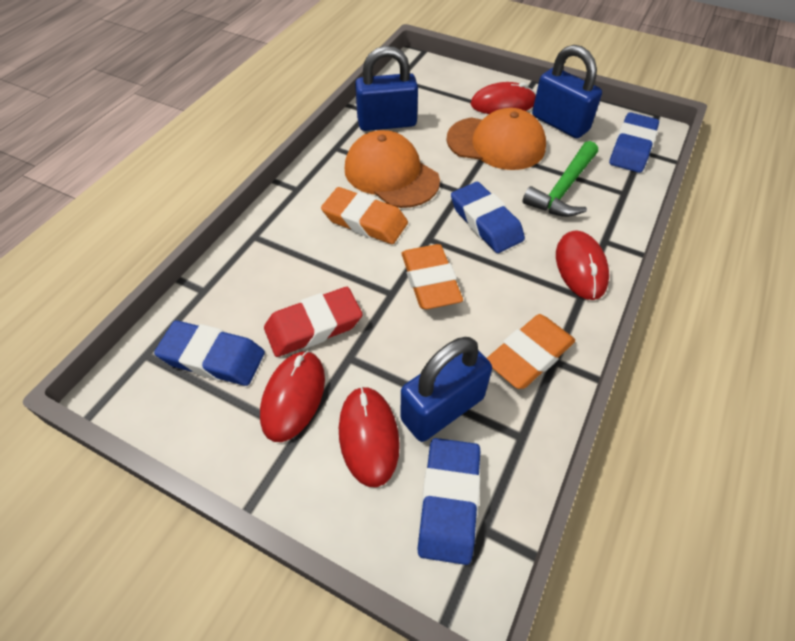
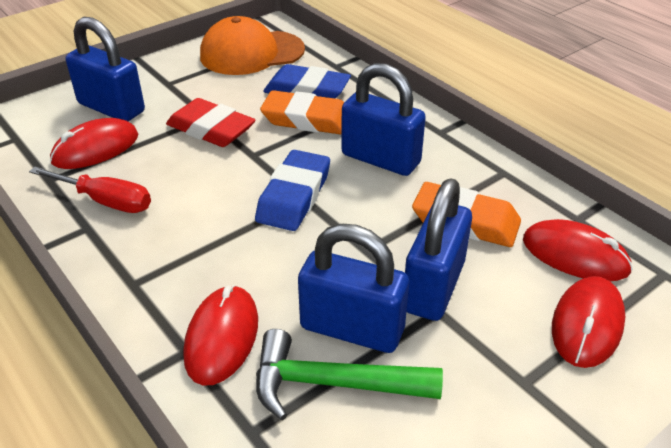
blue eraser: 4 -> 2
blue padlock: 3 -> 4
orange cap: 2 -> 1
orange eraser: 3 -> 2
red screwdriver: 0 -> 1

